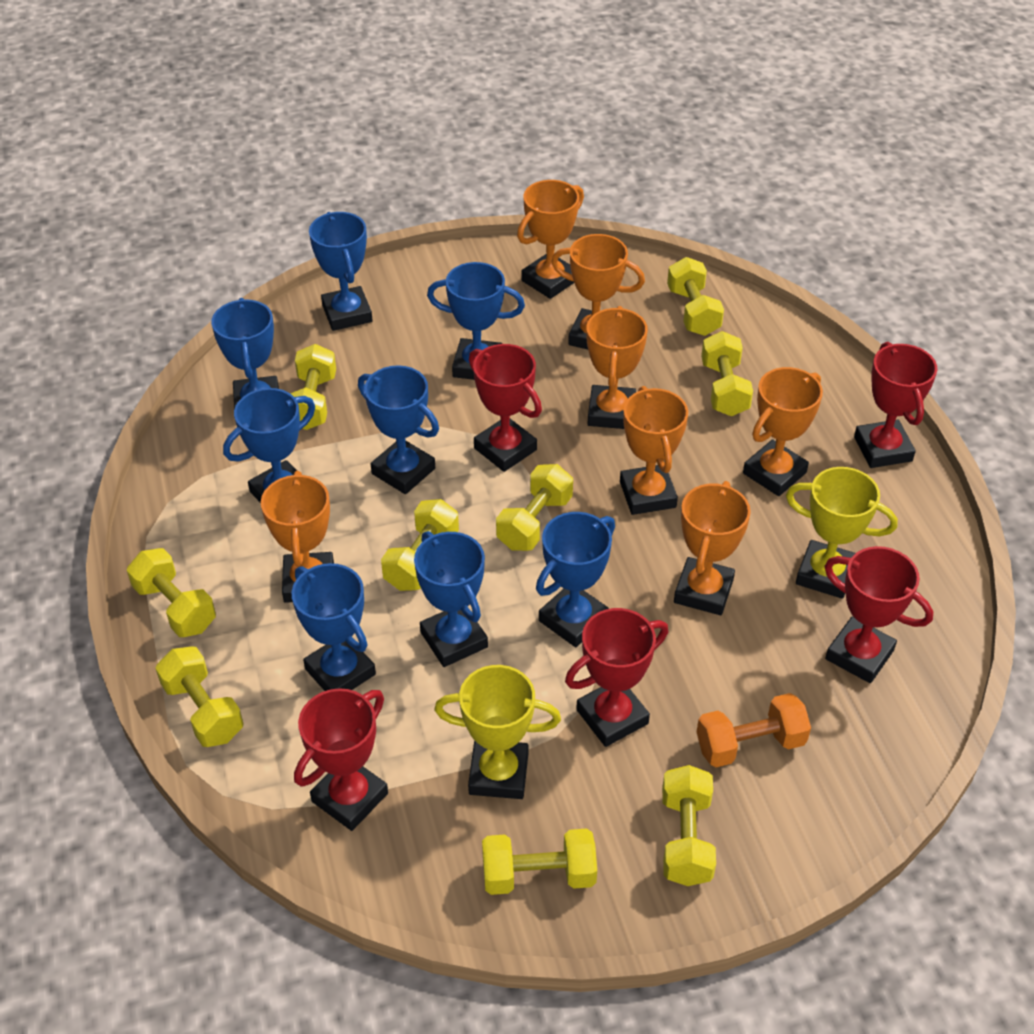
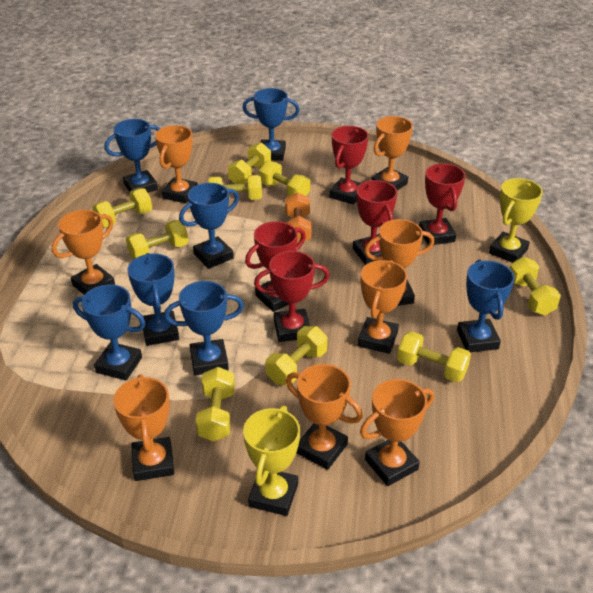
blue trophy: 8 -> 7
orange trophy: 7 -> 8

